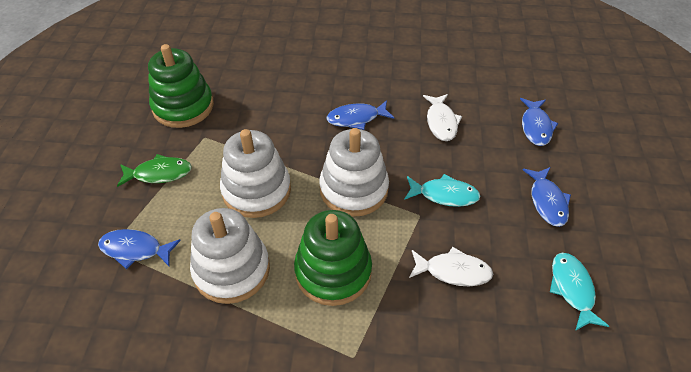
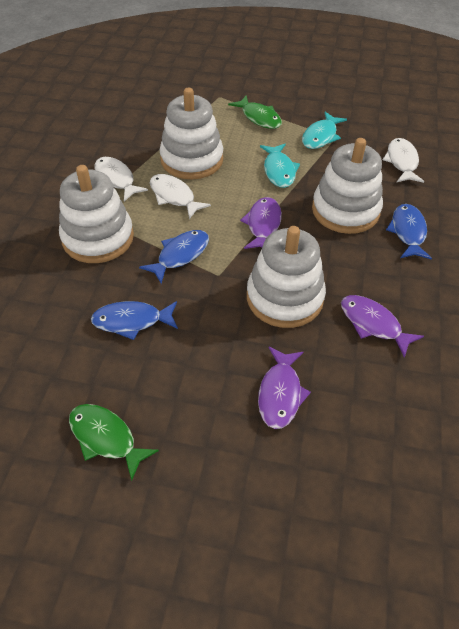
blue fish: 4 -> 3
green fish: 1 -> 2
green stacking toy: 2 -> 0
purple fish: 0 -> 3
white fish: 2 -> 3
white stacking toy: 3 -> 4

